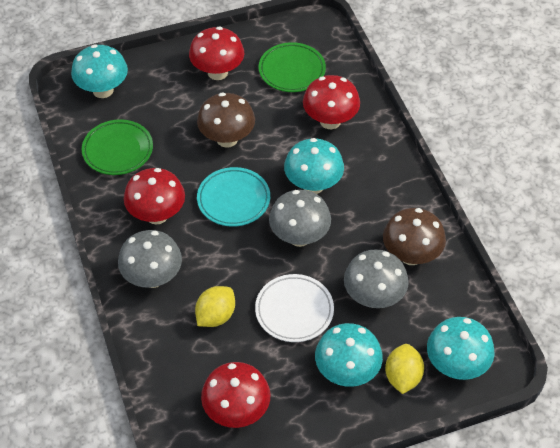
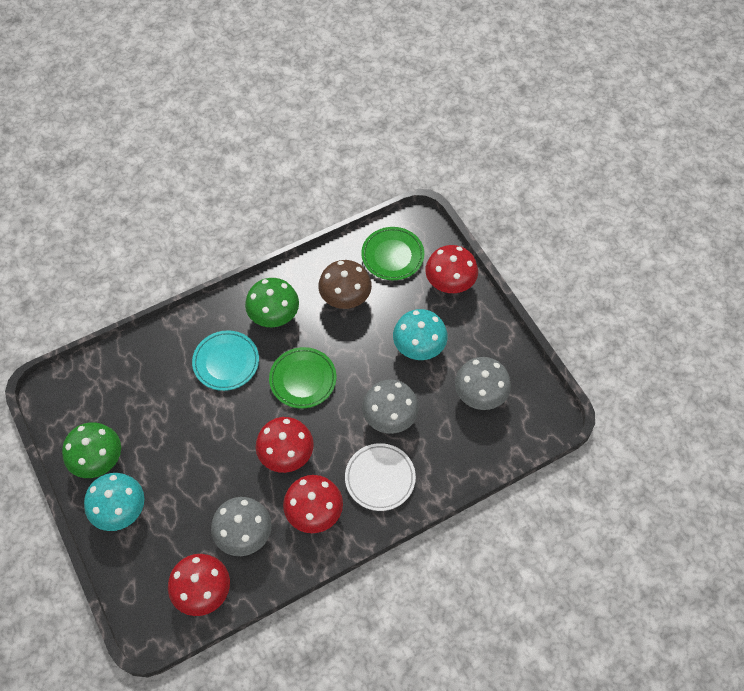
brown mushroom: 2 -> 1
green mushroom: 0 -> 2
turquoise mushroom: 4 -> 2
yellow lemon: 2 -> 0

